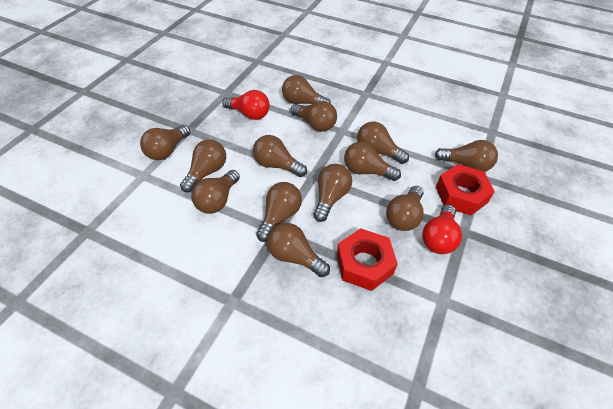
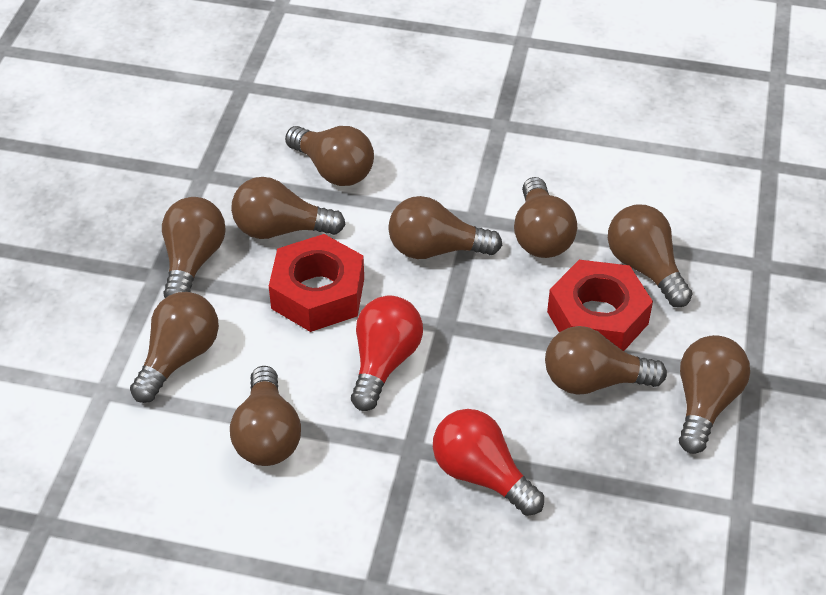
brown light bulb: 13 -> 10

